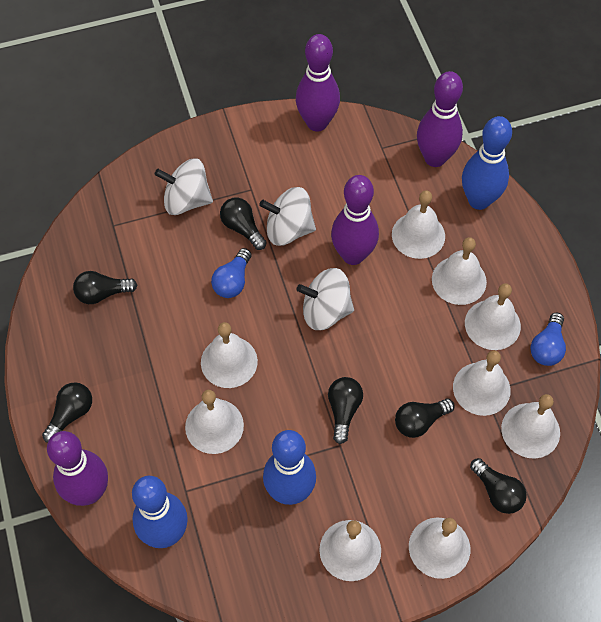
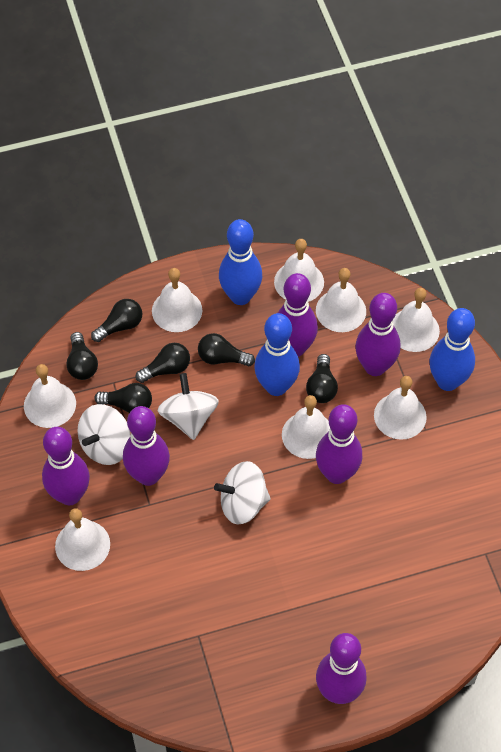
blue light bulb: 2 -> 0
purple bowling pin: 4 -> 6
white bell: 9 -> 8

